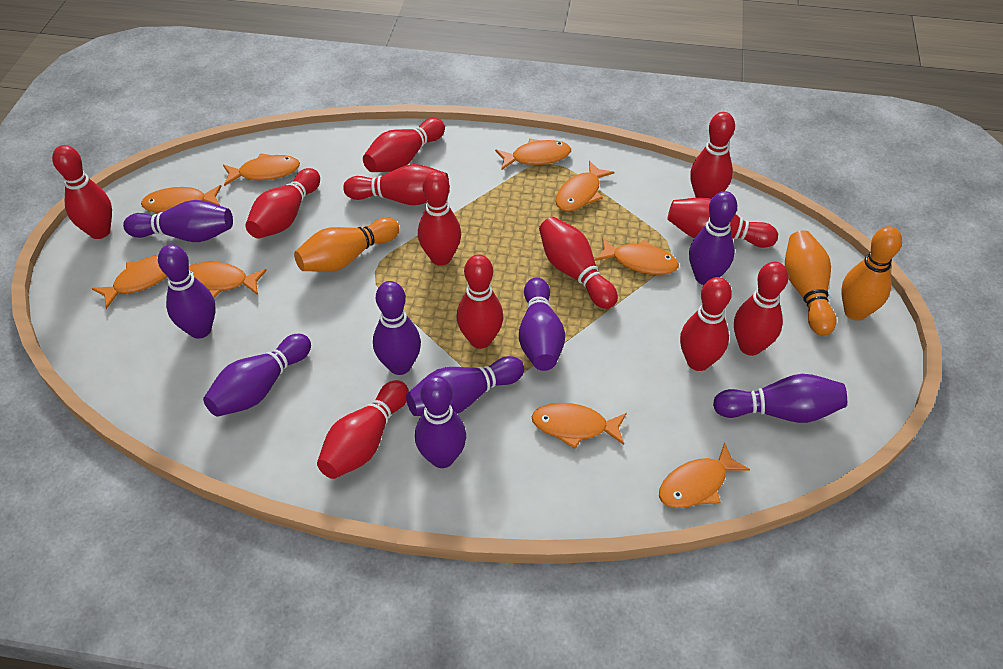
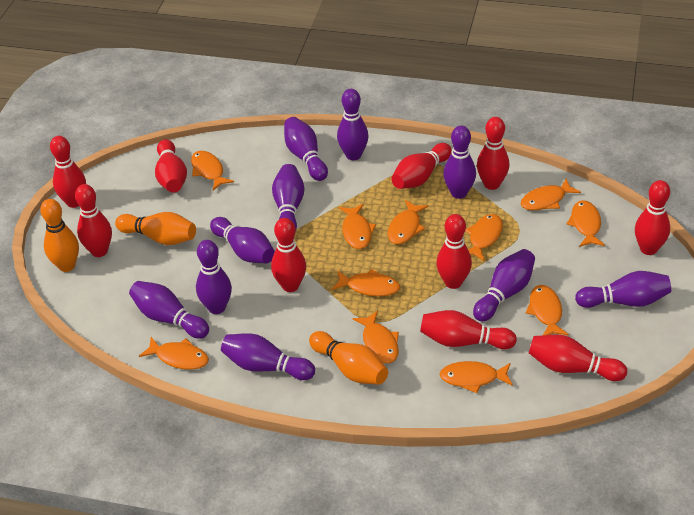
orange fish: 9 -> 11
purple bowling pin: 9 -> 10
red bowling pin: 12 -> 10

